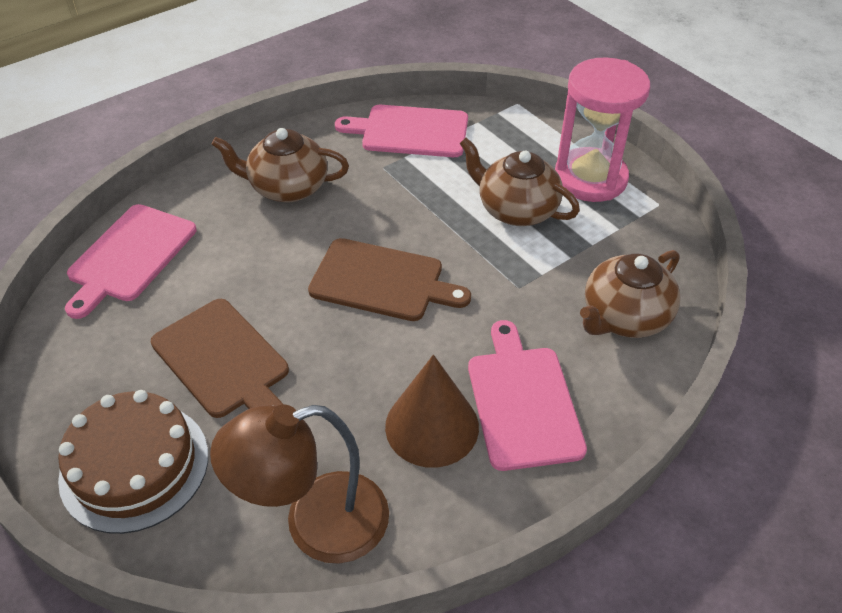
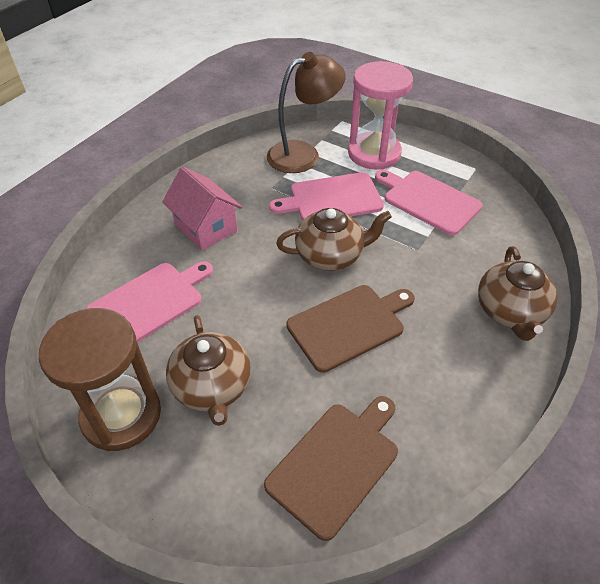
brown cake: 1 -> 0
brown cone: 1 -> 0
brown hourglass: 0 -> 1
pink house: 0 -> 1

